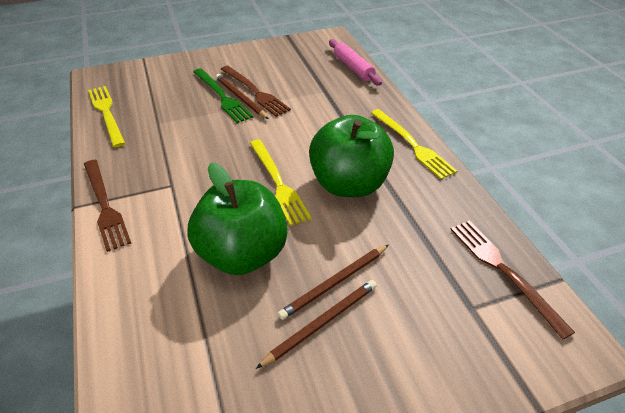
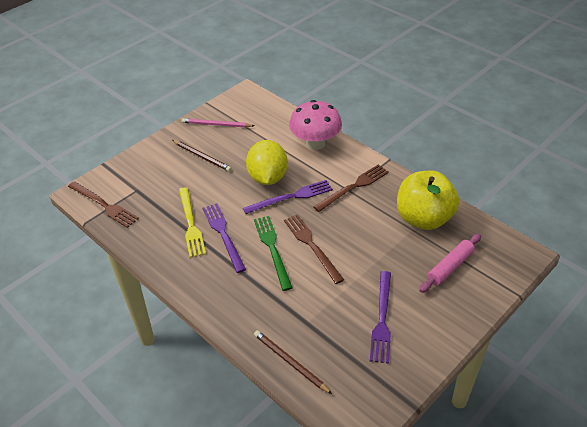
brown pencil: 3 -> 2
green apple: 2 -> 0
pink mushroom: 0 -> 1
pink pencil: 0 -> 1
purple fork: 0 -> 3
yellow apple: 0 -> 1
yellow fork: 3 -> 1
yellow lemon: 0 -> 1

